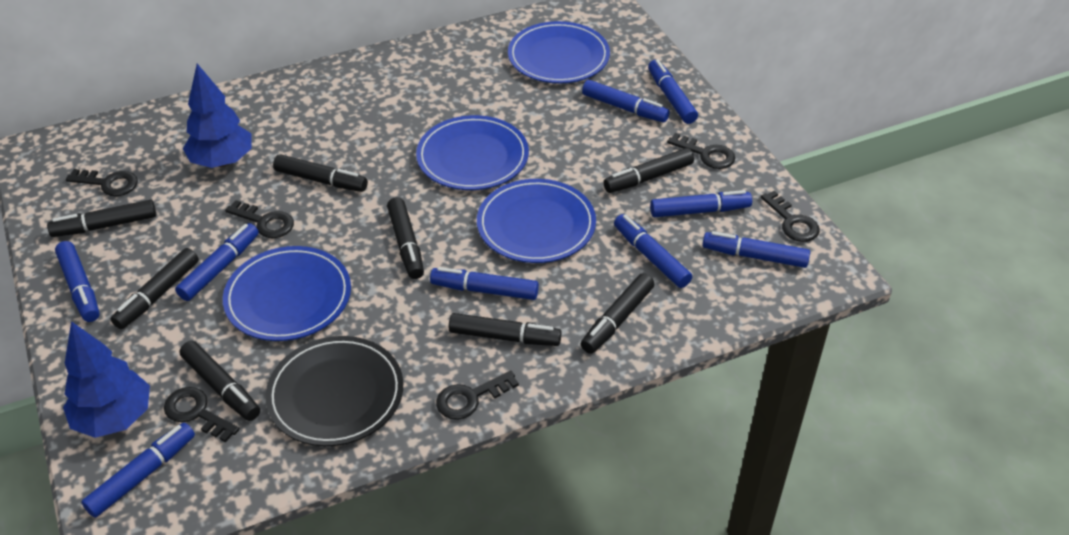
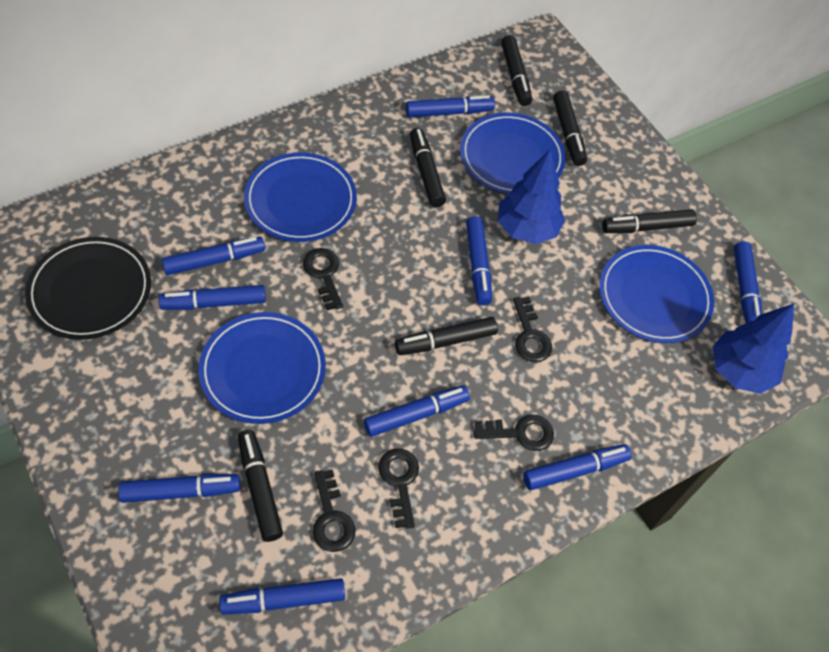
black key: 6 -> 5
black marker: 8 -> 6

